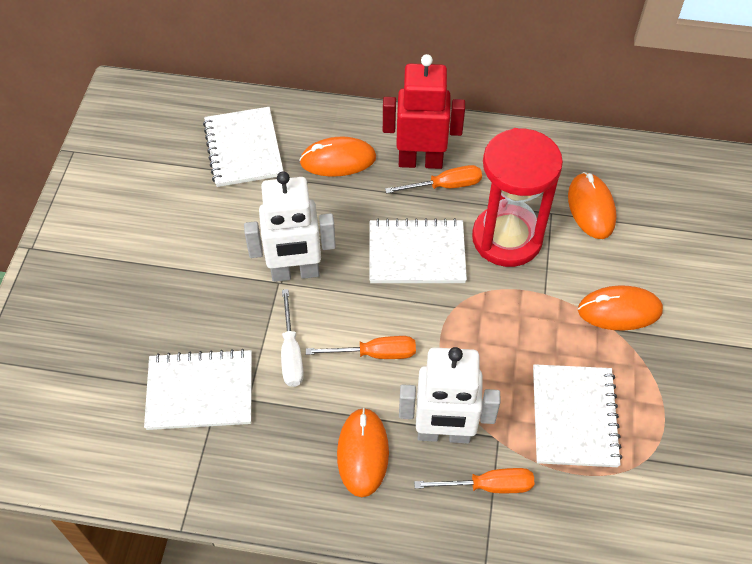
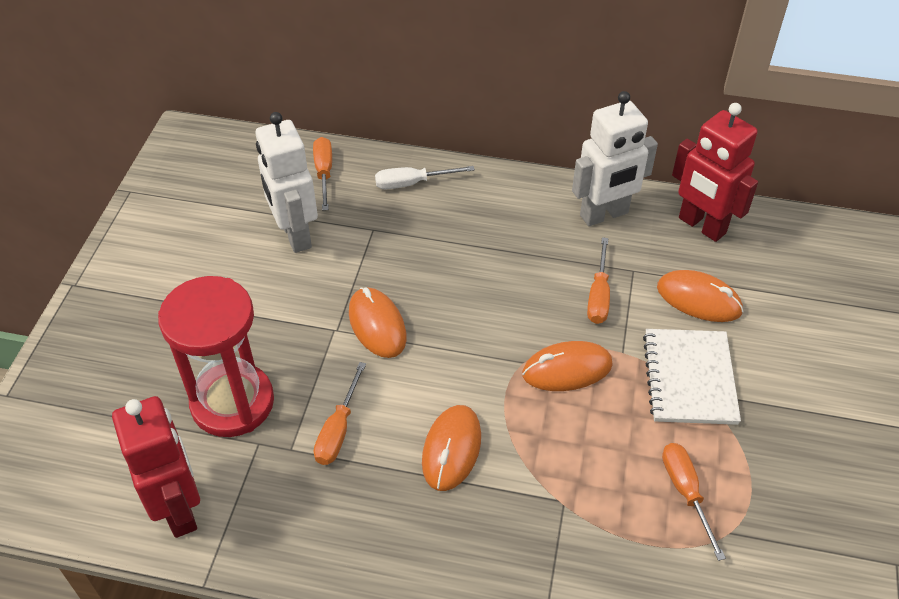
orange screwdriver: 3 -> 4
red robot: 1 -> 2
white notebook: 4 -> 1

